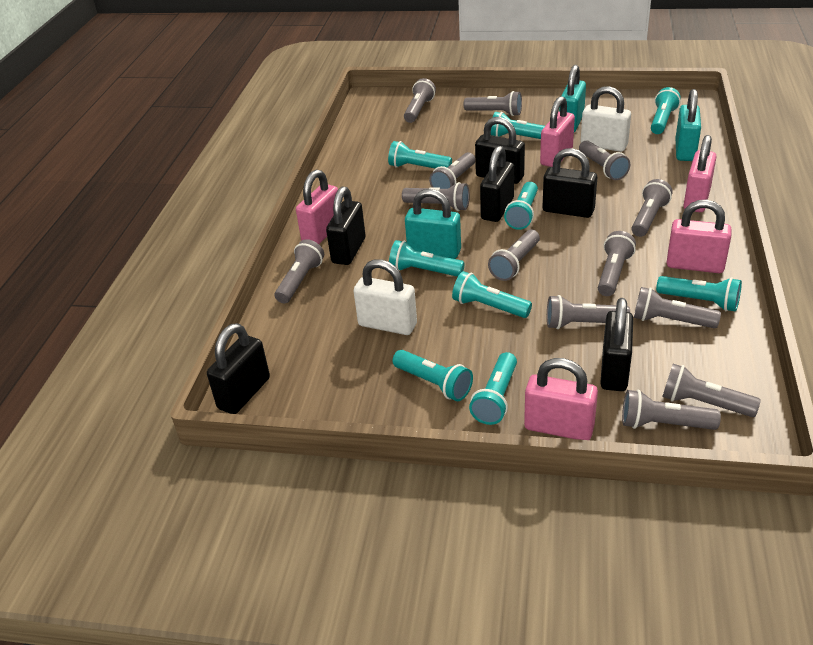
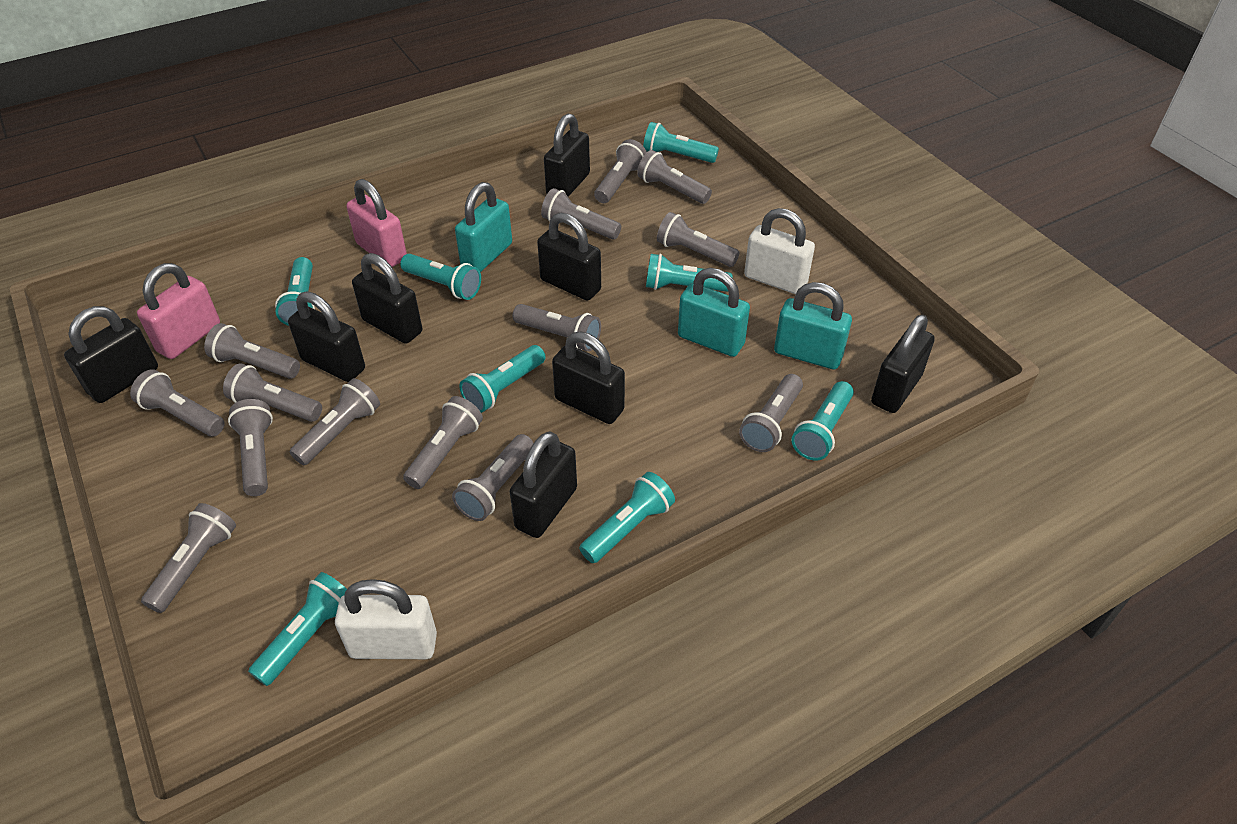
black padlock: 6 -> 8
grey flashlight: 13 -> 14
pink padlock: 5 -> 2
turquoise flashlight: 9 -> 8

